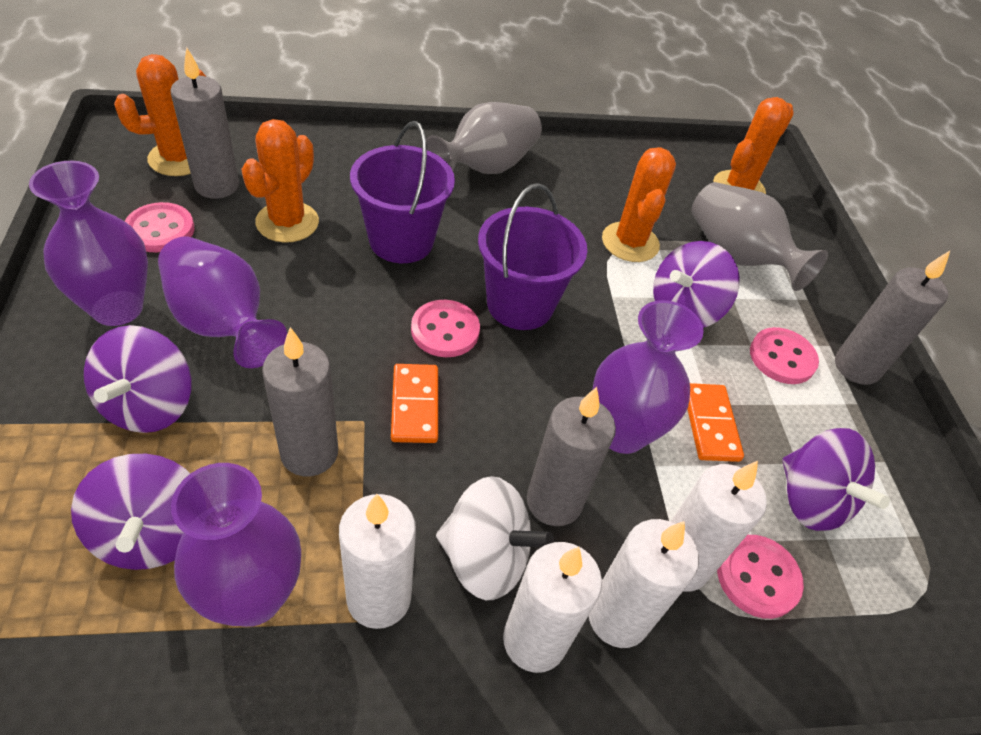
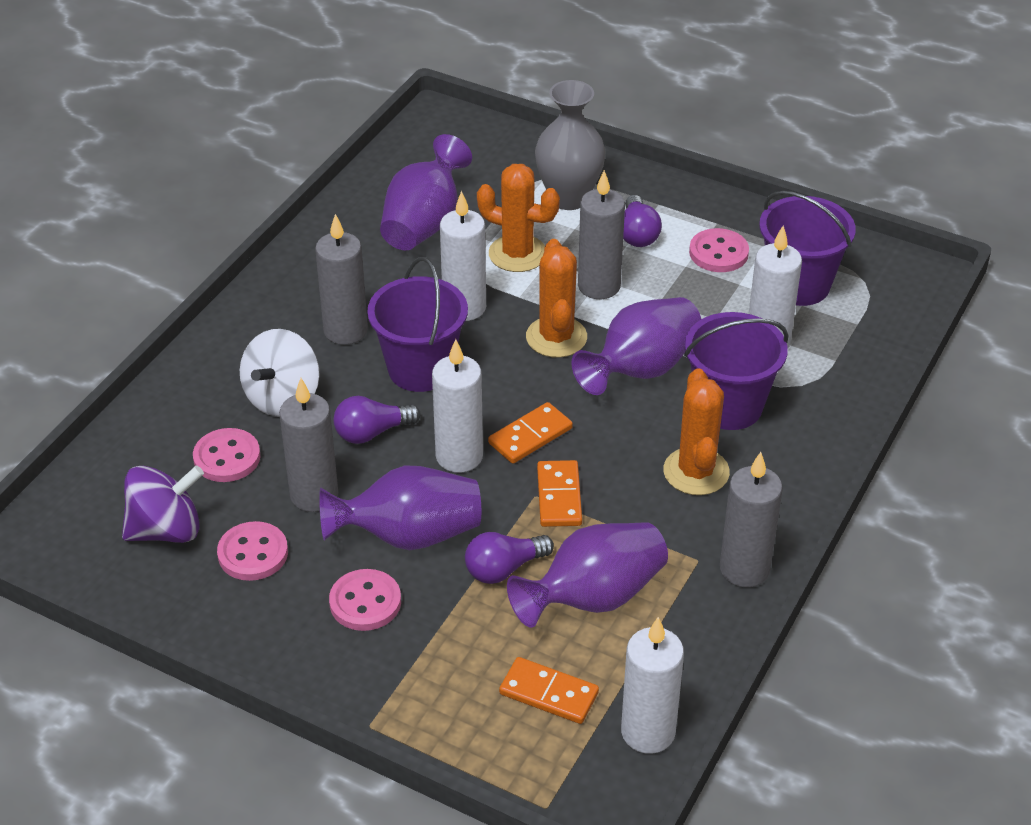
grey vase: 2 -> 1
orange cactus: 4 -> 3
orange domino: 2 -> 3
purple bucket: 2 -> 3
purple light bulb: 0 -> 3
purple spinning top: 4 -> 1

